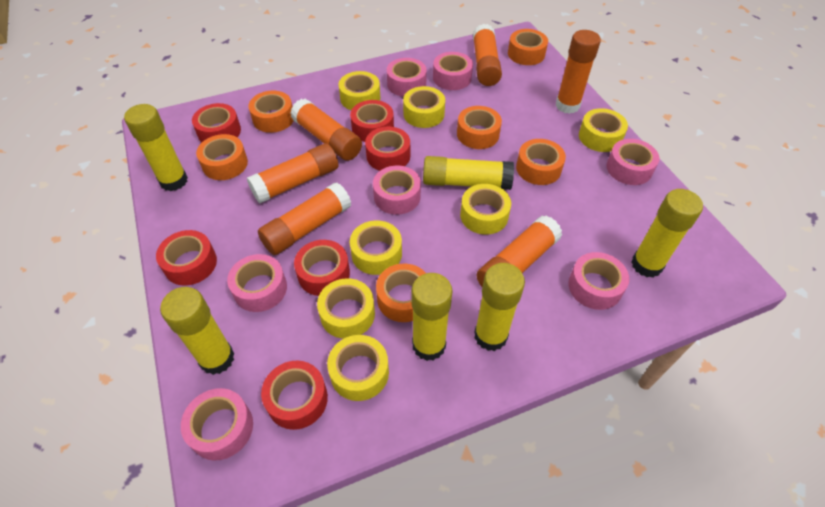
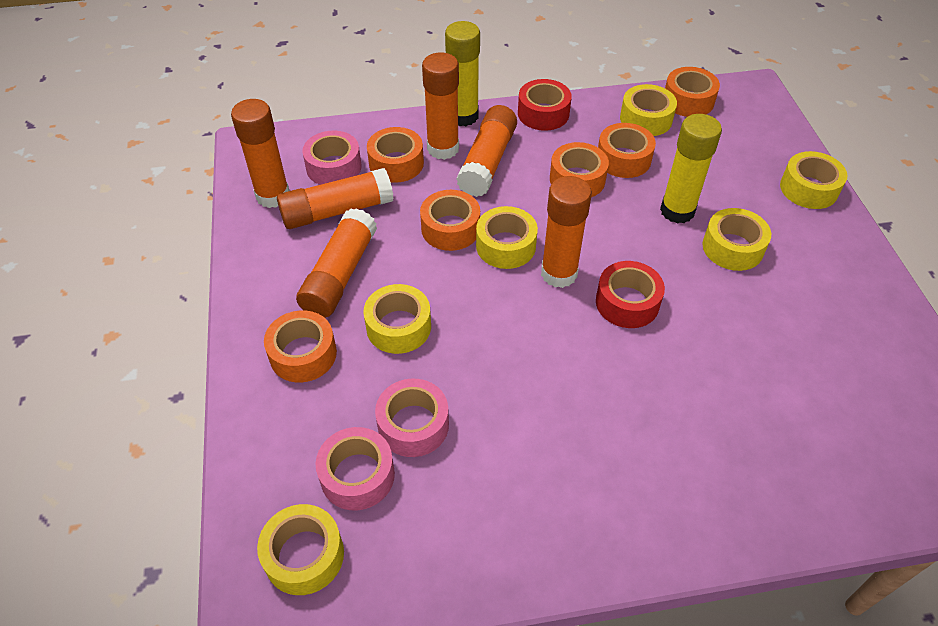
pink tape: 7 -> 3
red tape: 6 -> 2
yellow glue stick: 6 -> 2
yellow tape: 7 -> 6

